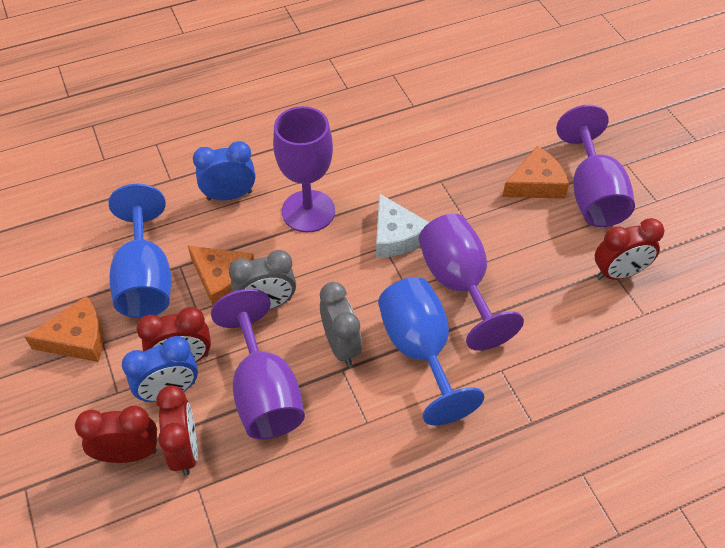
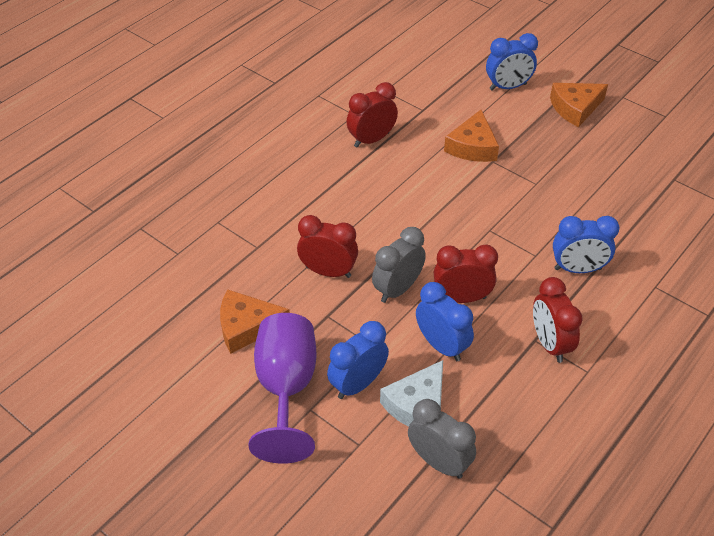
blue clock: 2 -> 4
blue goblet: 2 -> 0
purple goblet: 4 -> 1

